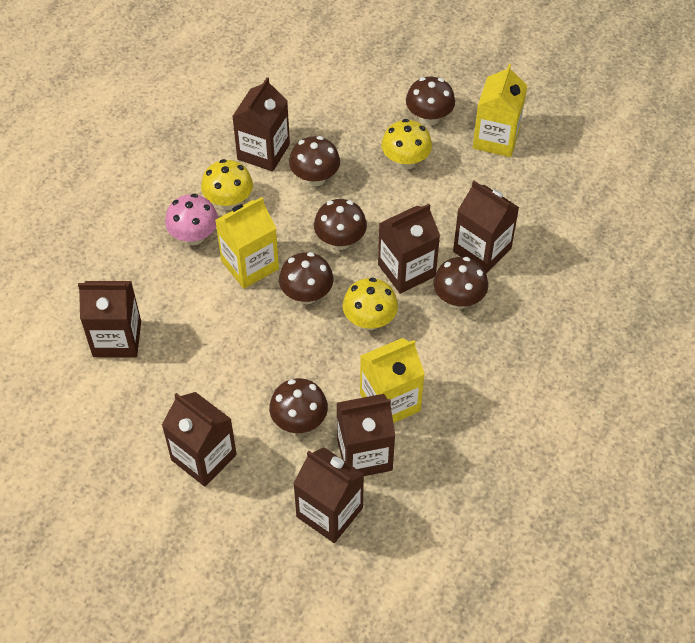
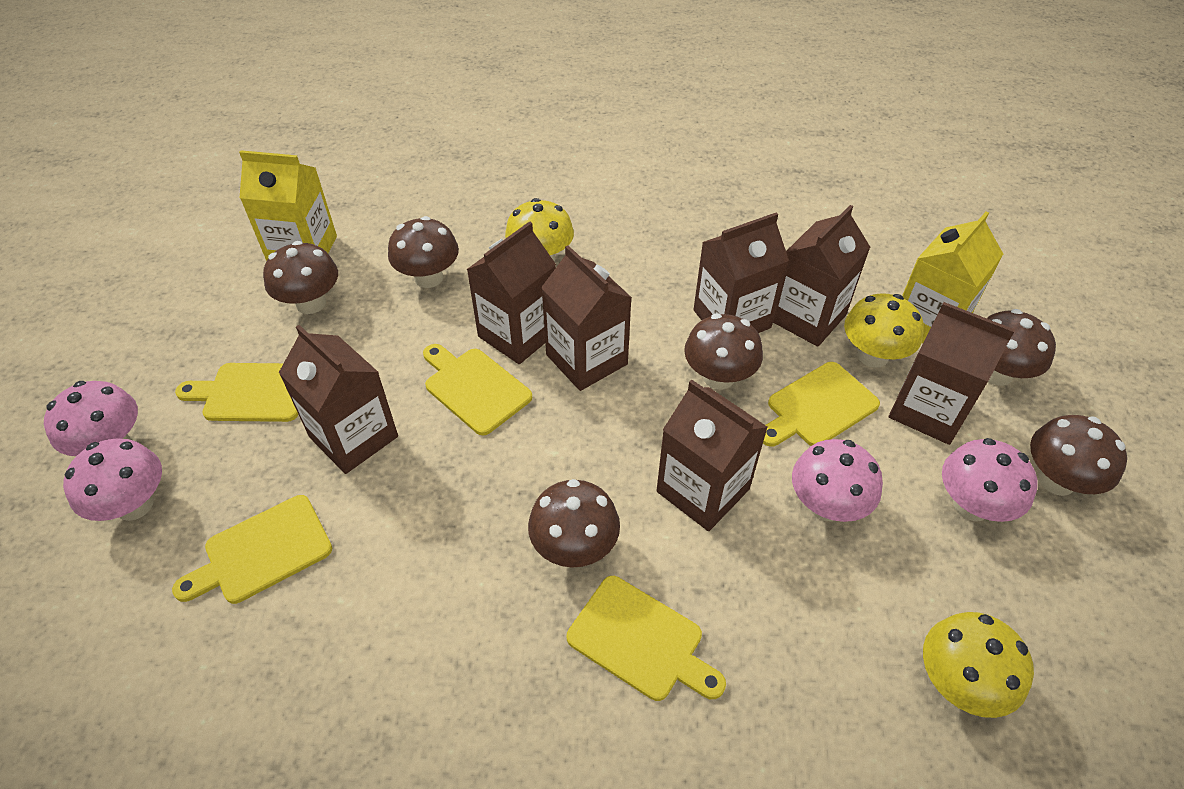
pink mushroom: 1 -> 4
yellow carton: 3 -> 2
yellow cutting board: 0 -> 5

